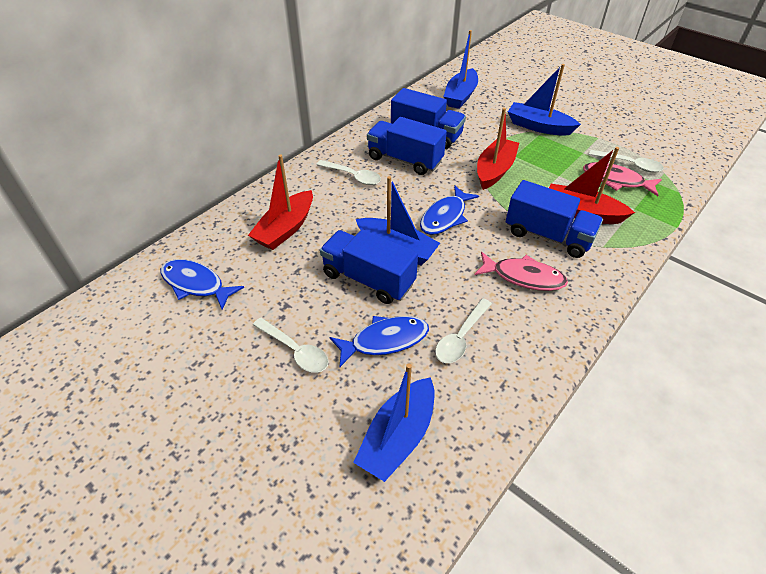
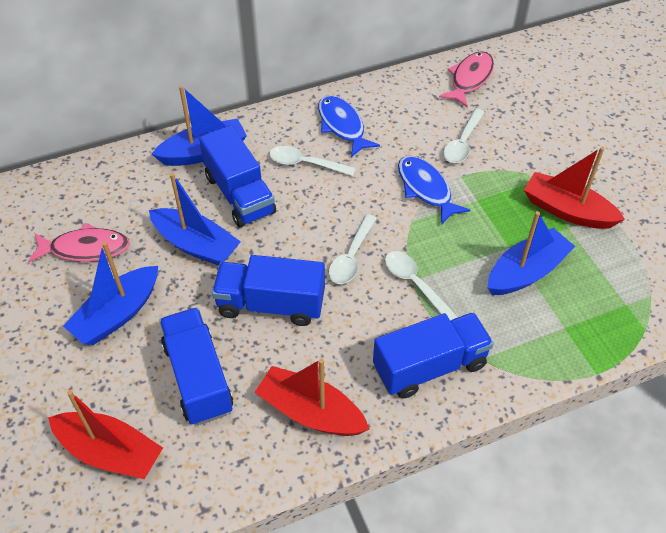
blue fish: 3 -> 2

